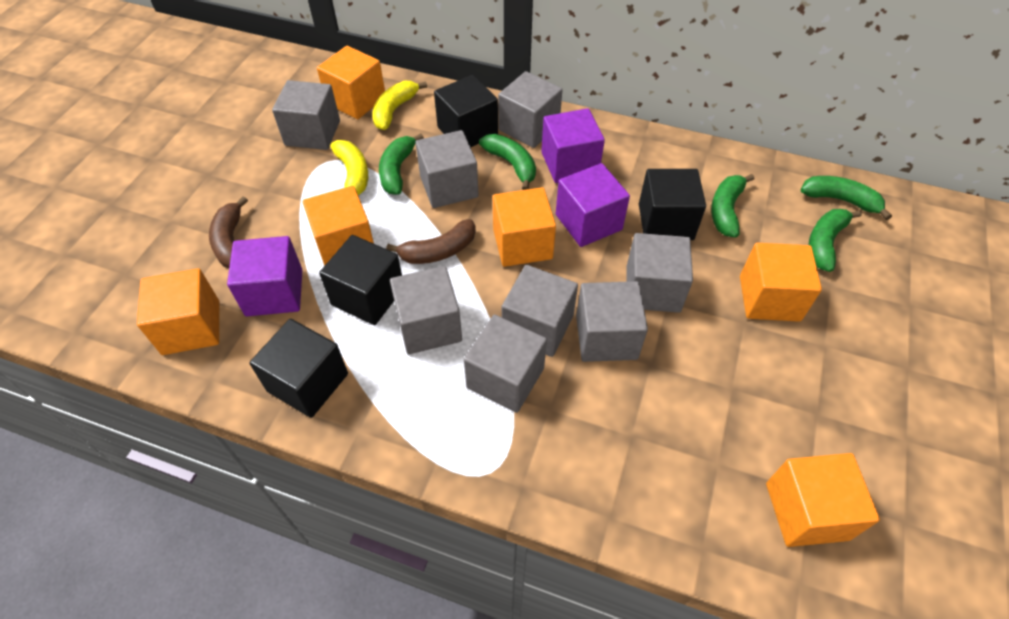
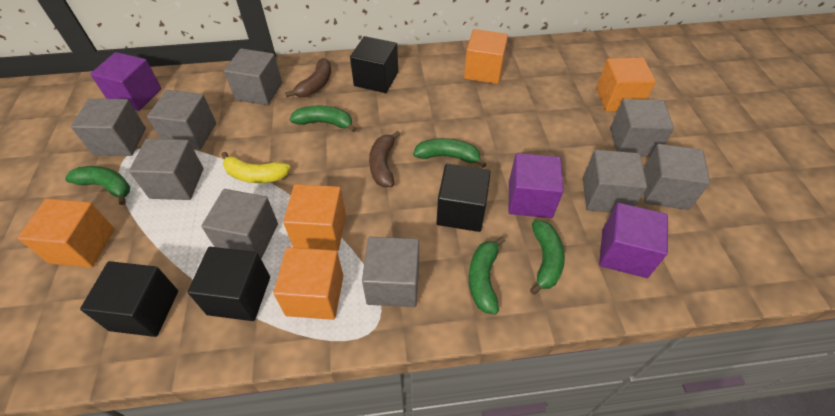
grey cube: 8 -> 9
orange cube: 6 -> 5
yellow banana: 2 -> 1

